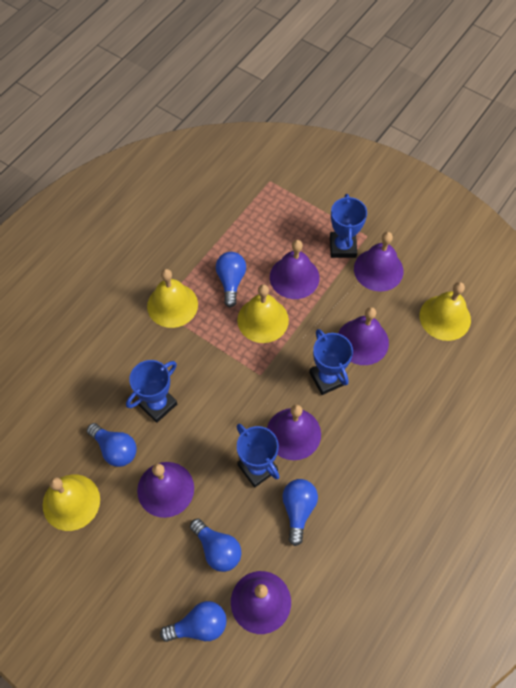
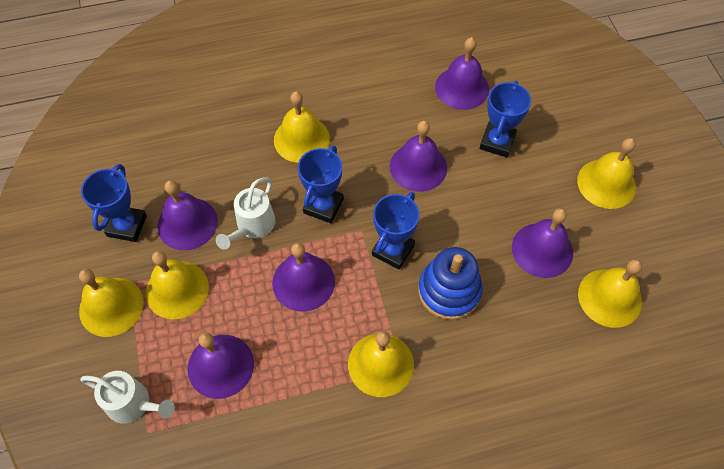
blue light bulb: 5 -> 0
blue stacking toy: 0 -> 1
white watering can: 0 -> 2
yellow bell: 4 -> 6

